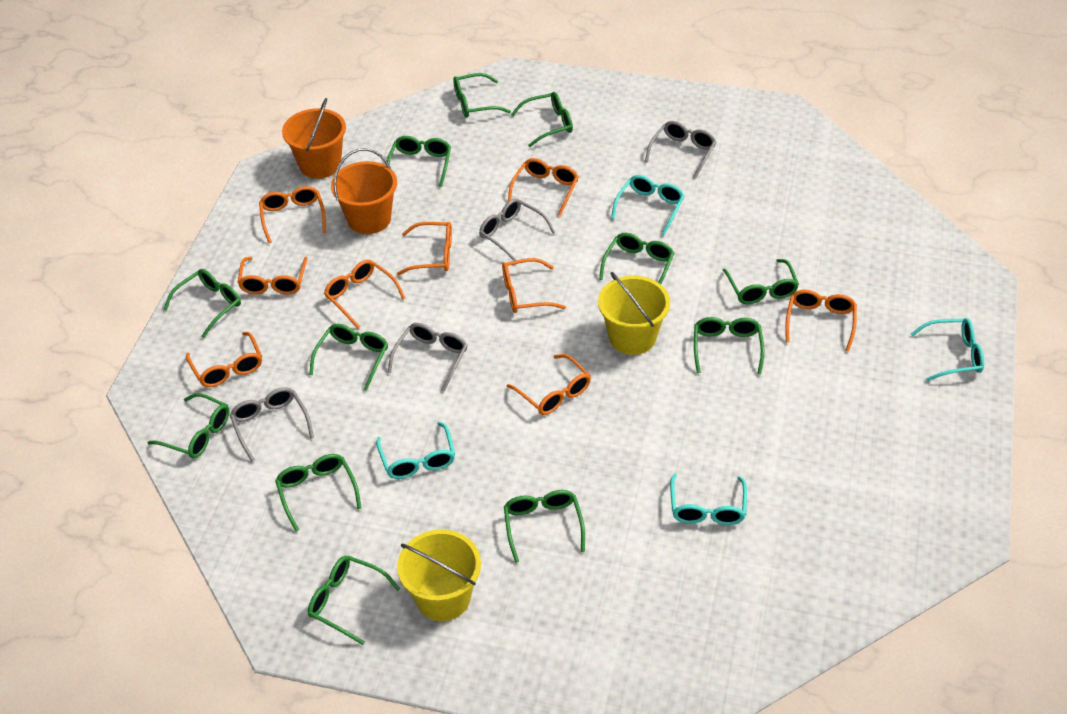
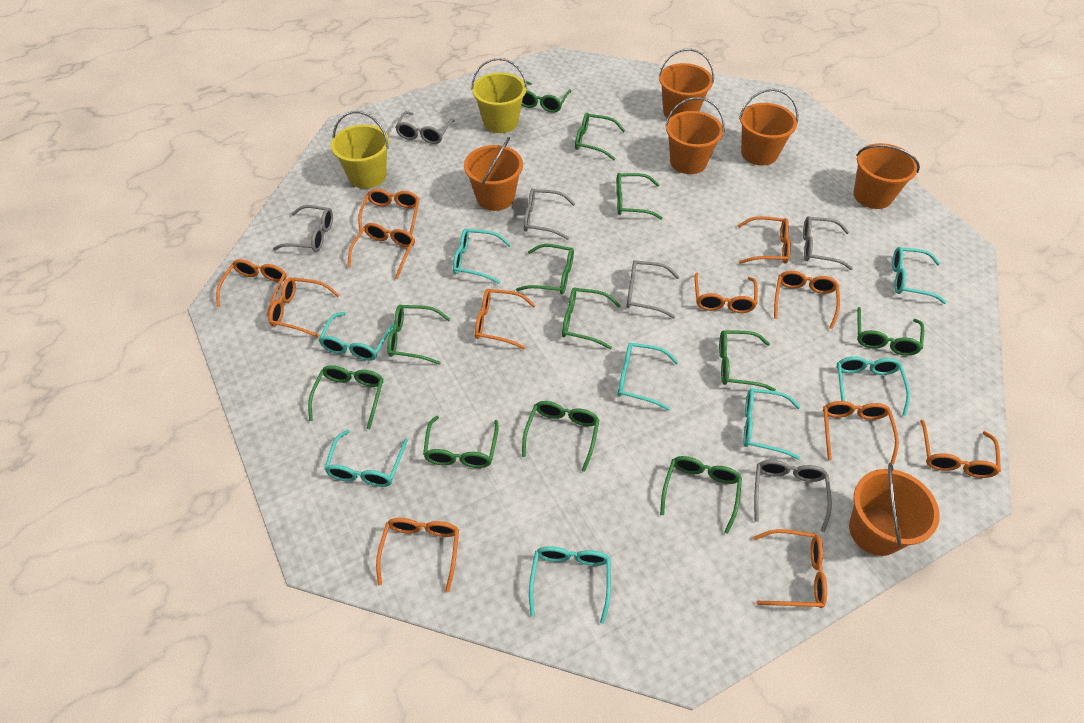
grey glasses: 4 -> 6
orange bucket: 2 -> 6
orange glasses: 9 -> 12
turquoise glasses: 4 -> 8

